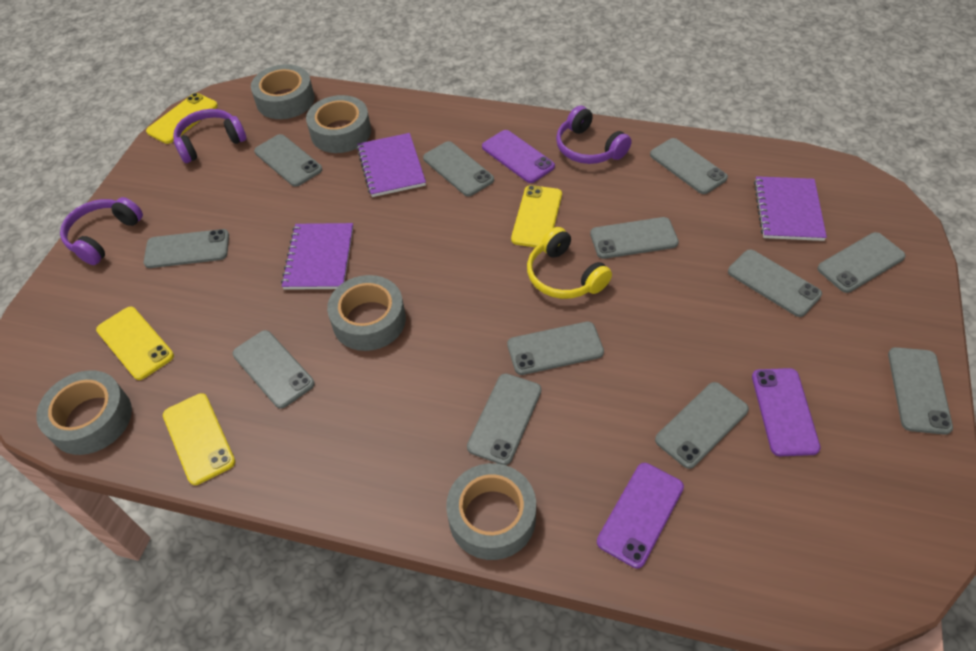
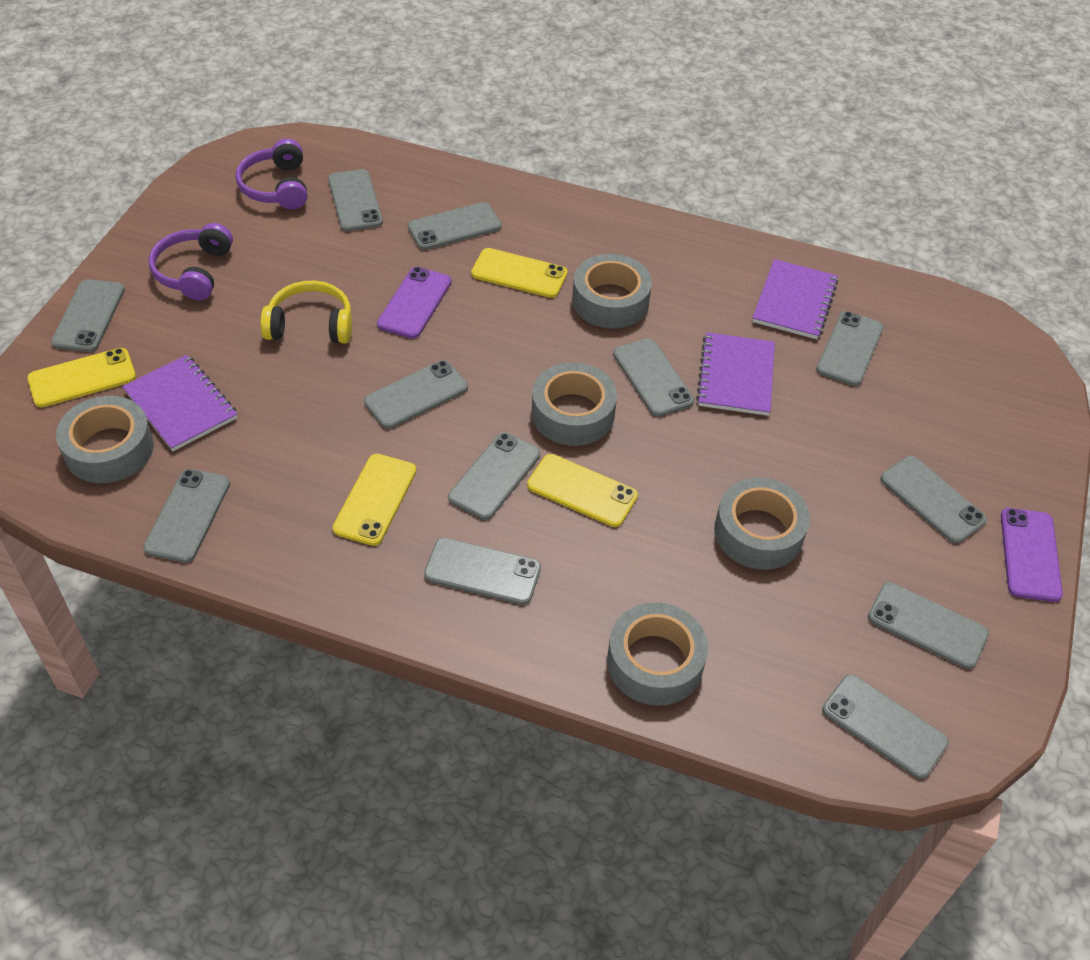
purple headphones: 3 -> 2
purple phone: 3 -> 2

